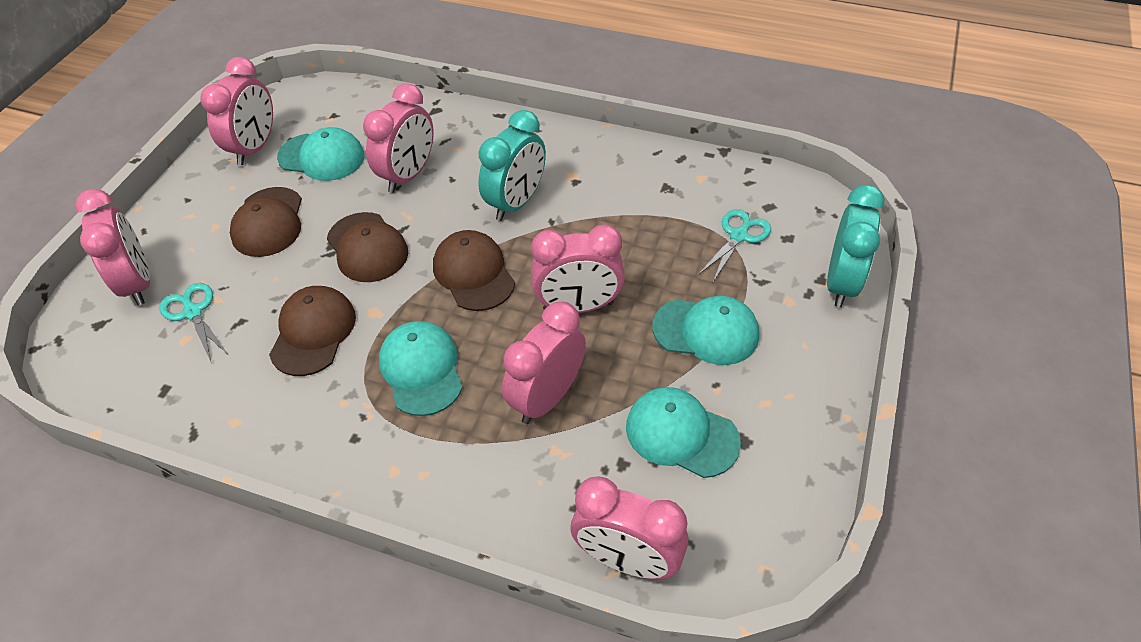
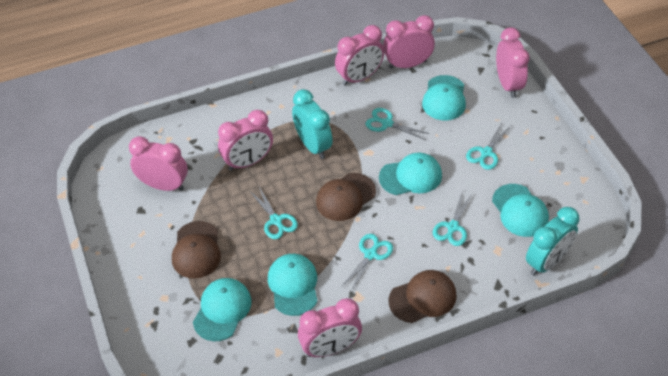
brown cap: 4 -> 3
turquoise cap: 4 -> 5
turquoise scissors: 2 -> 5

